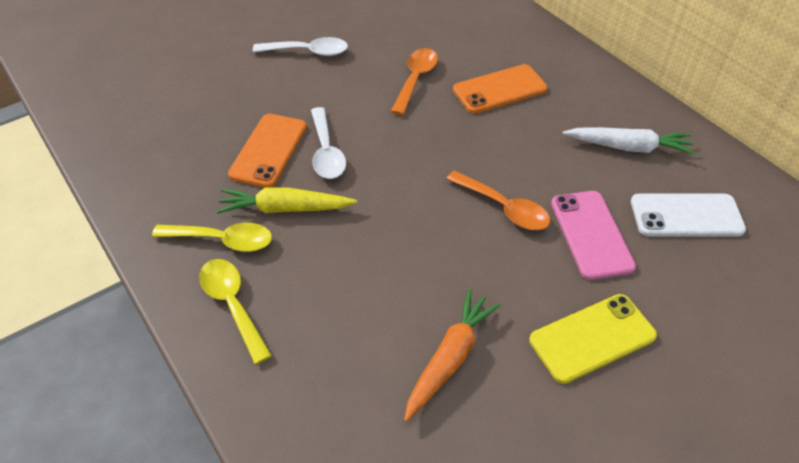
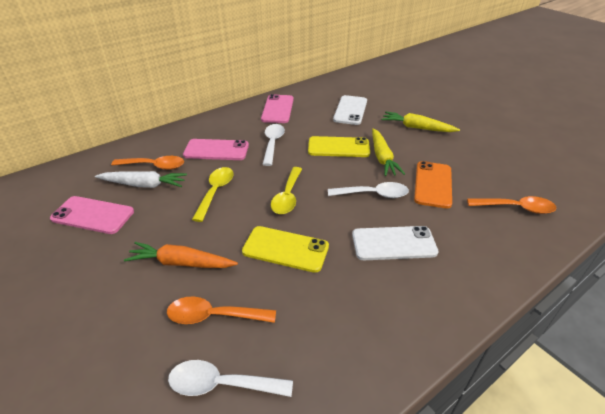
orange phone: 2 -> 1
orange spoon: 2 -> 3
pink phone: 1 -> 3
white phone: 1 -> 2
white spoon: 2 -> 3
yellow carrot: 1 -> 2
yellow phone: 1 -> 2

